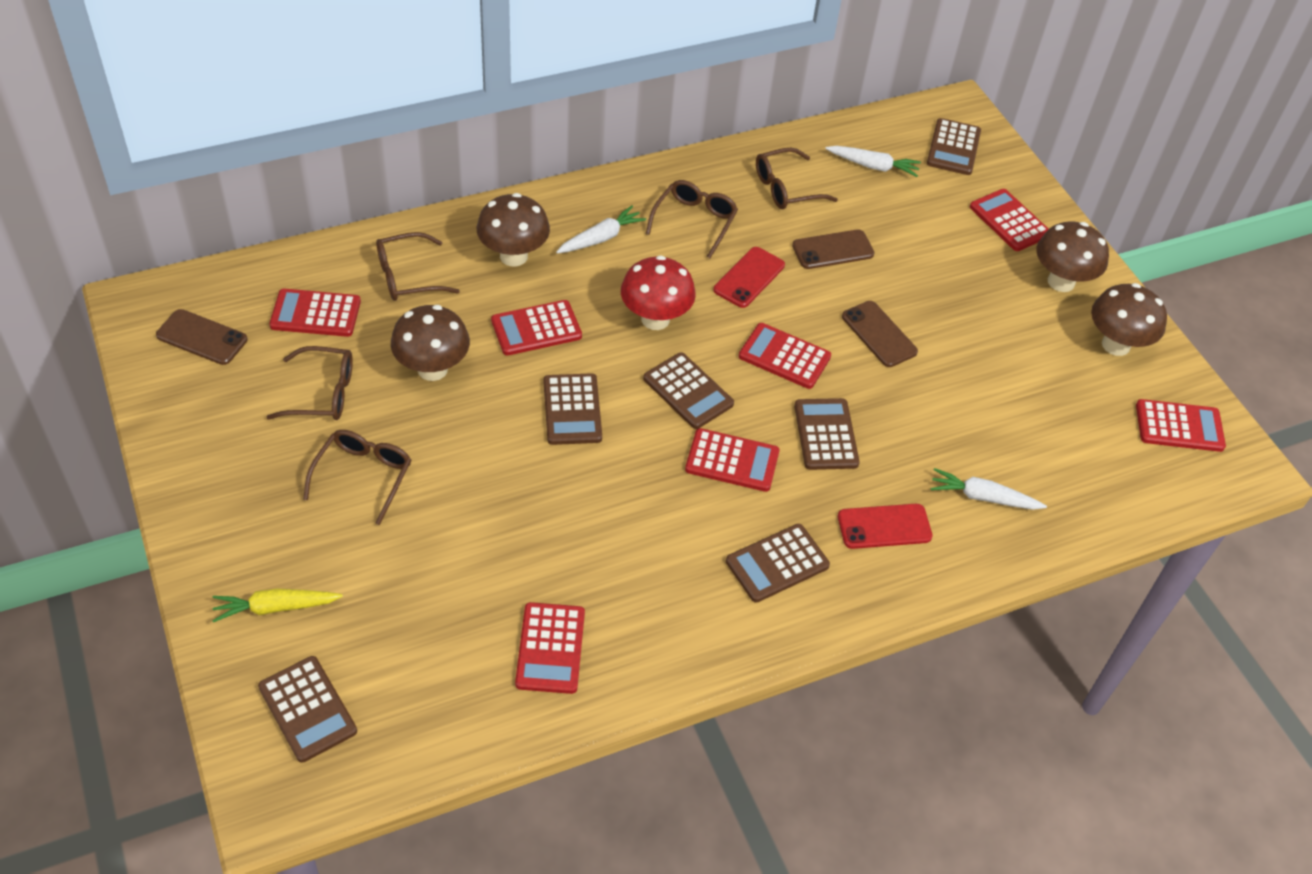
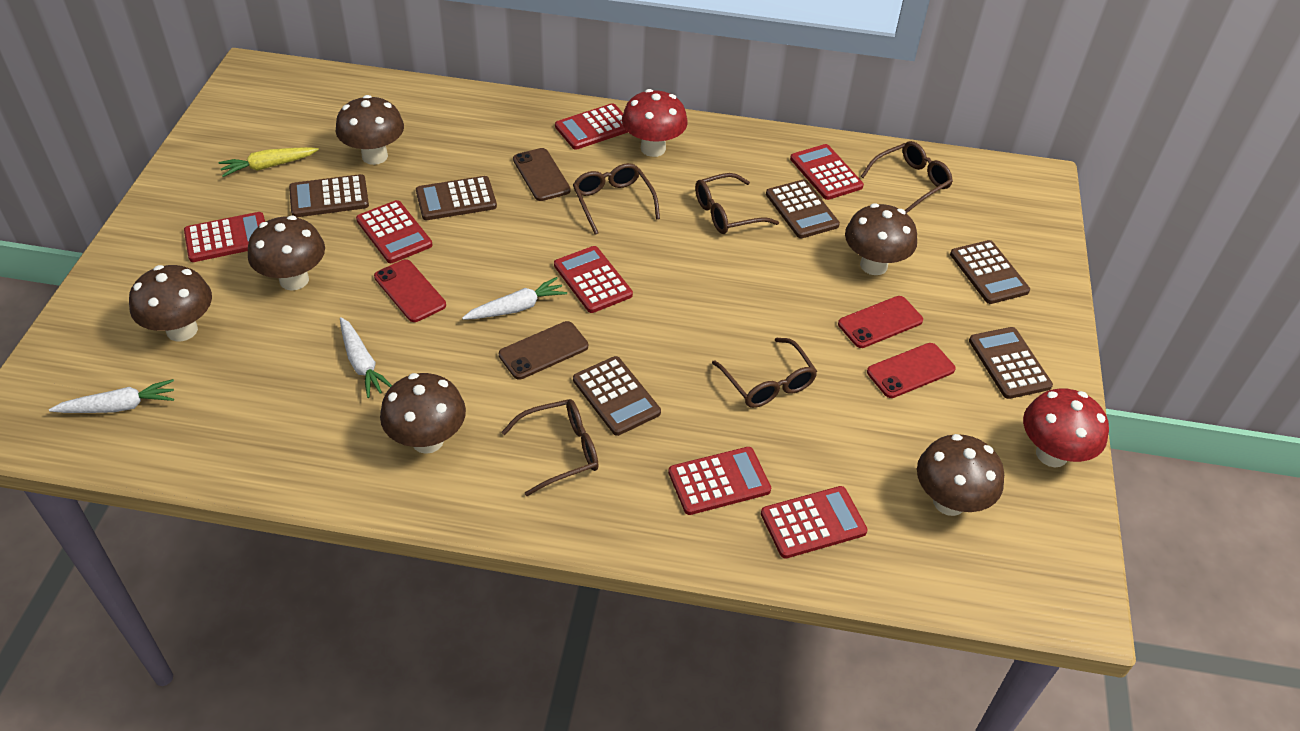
brown mushroom: 4 -> 6
brown phone: 3 -> 2
red mushroom: 1 -> 2
red phone: 2 -> 3

